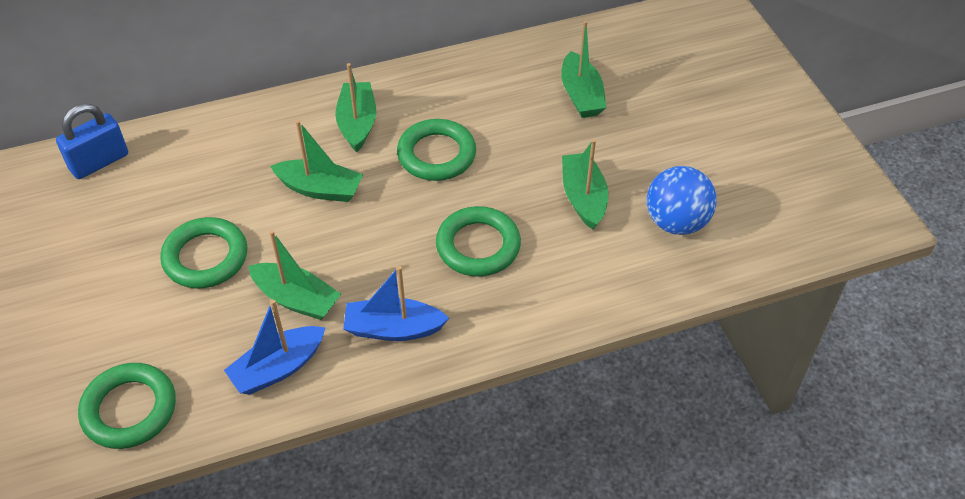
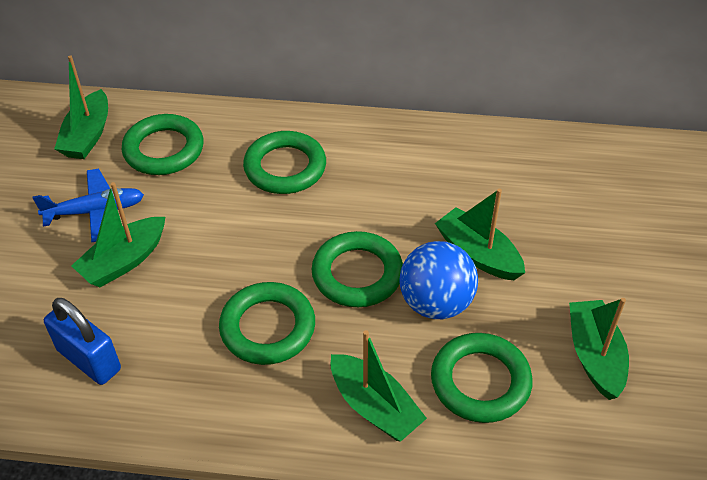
blue boat: 2 -> 0
blue plane: 0 -> 1
green ring: 4 -> 5

